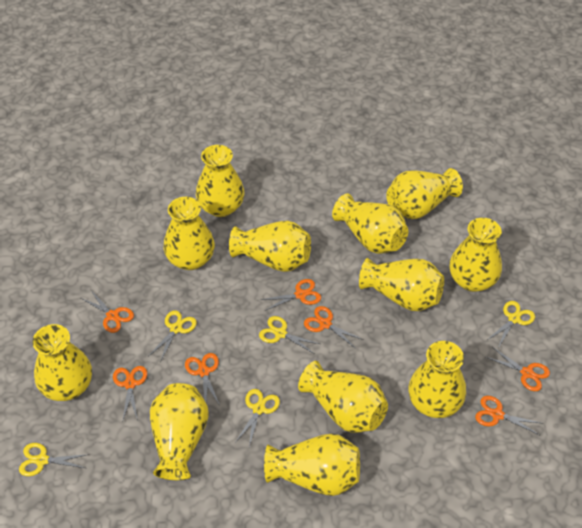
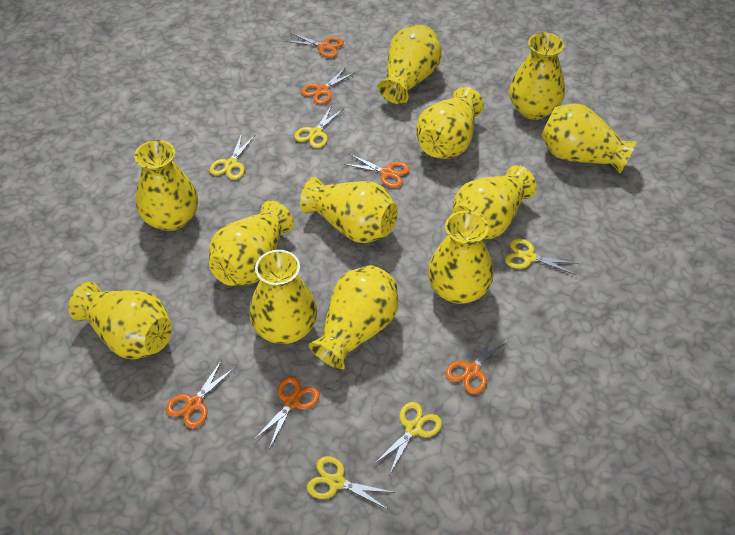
orange scissors: 7 -> 6

